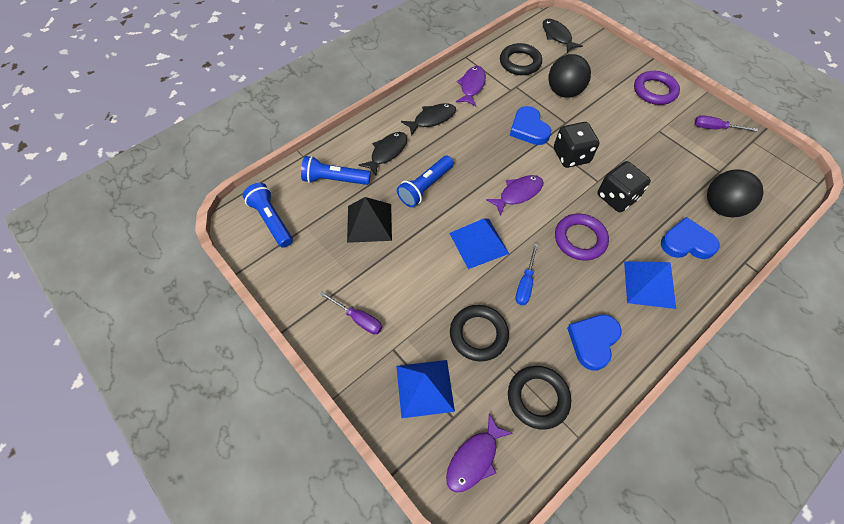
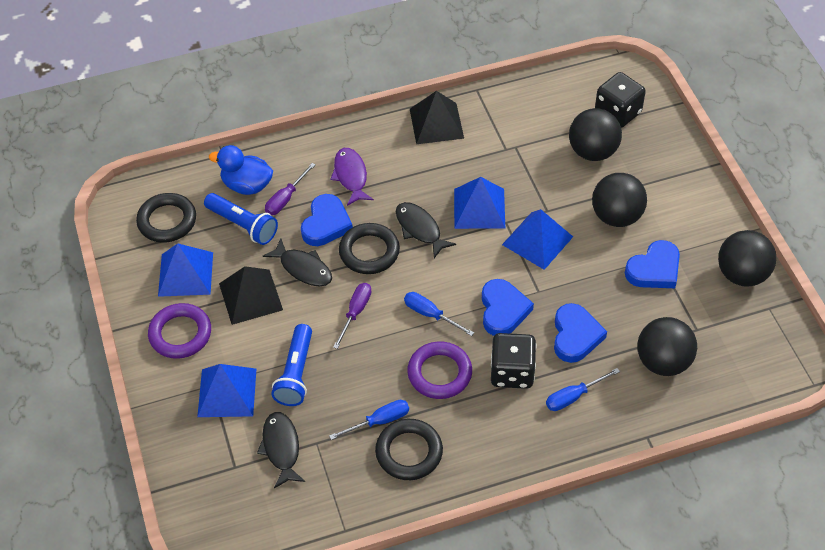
black ball: 2 -> 4
black pyramid: 1 -> 2
blue duck: 0 -> 1
blue flashlight: 3 -> 2
blue heart: 3 -> 4
blue pyramid: 3 -> 4
blue screwdriver: 1 -> 3
purple fish: 3 -> 1

